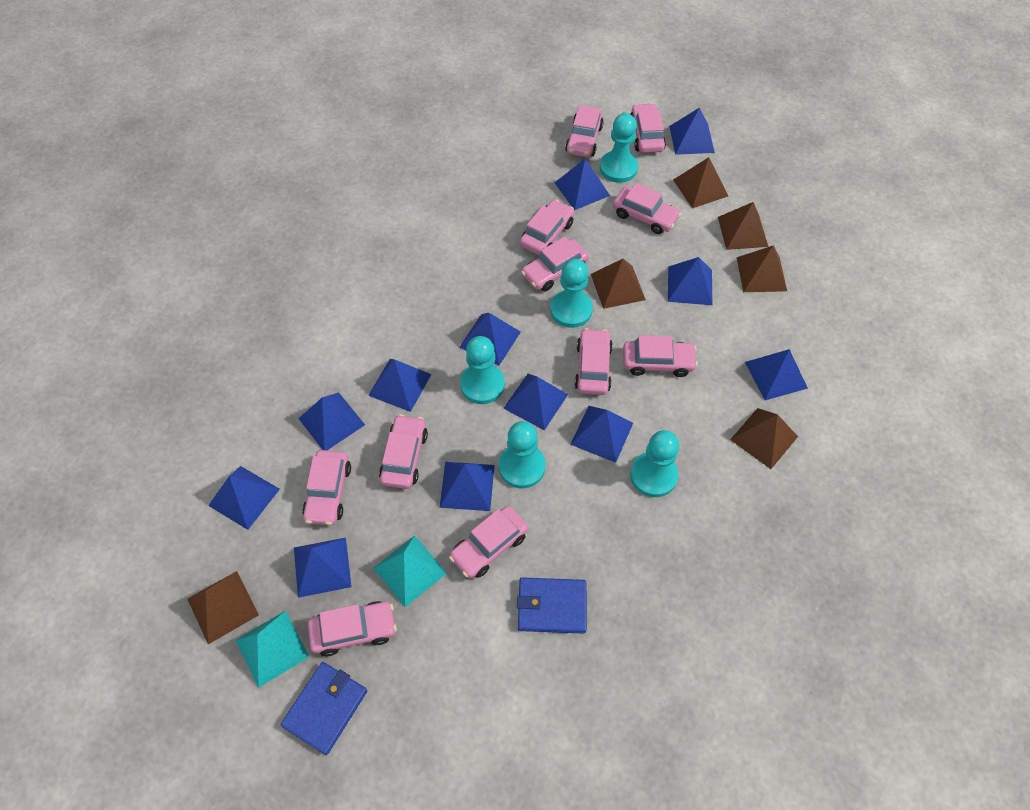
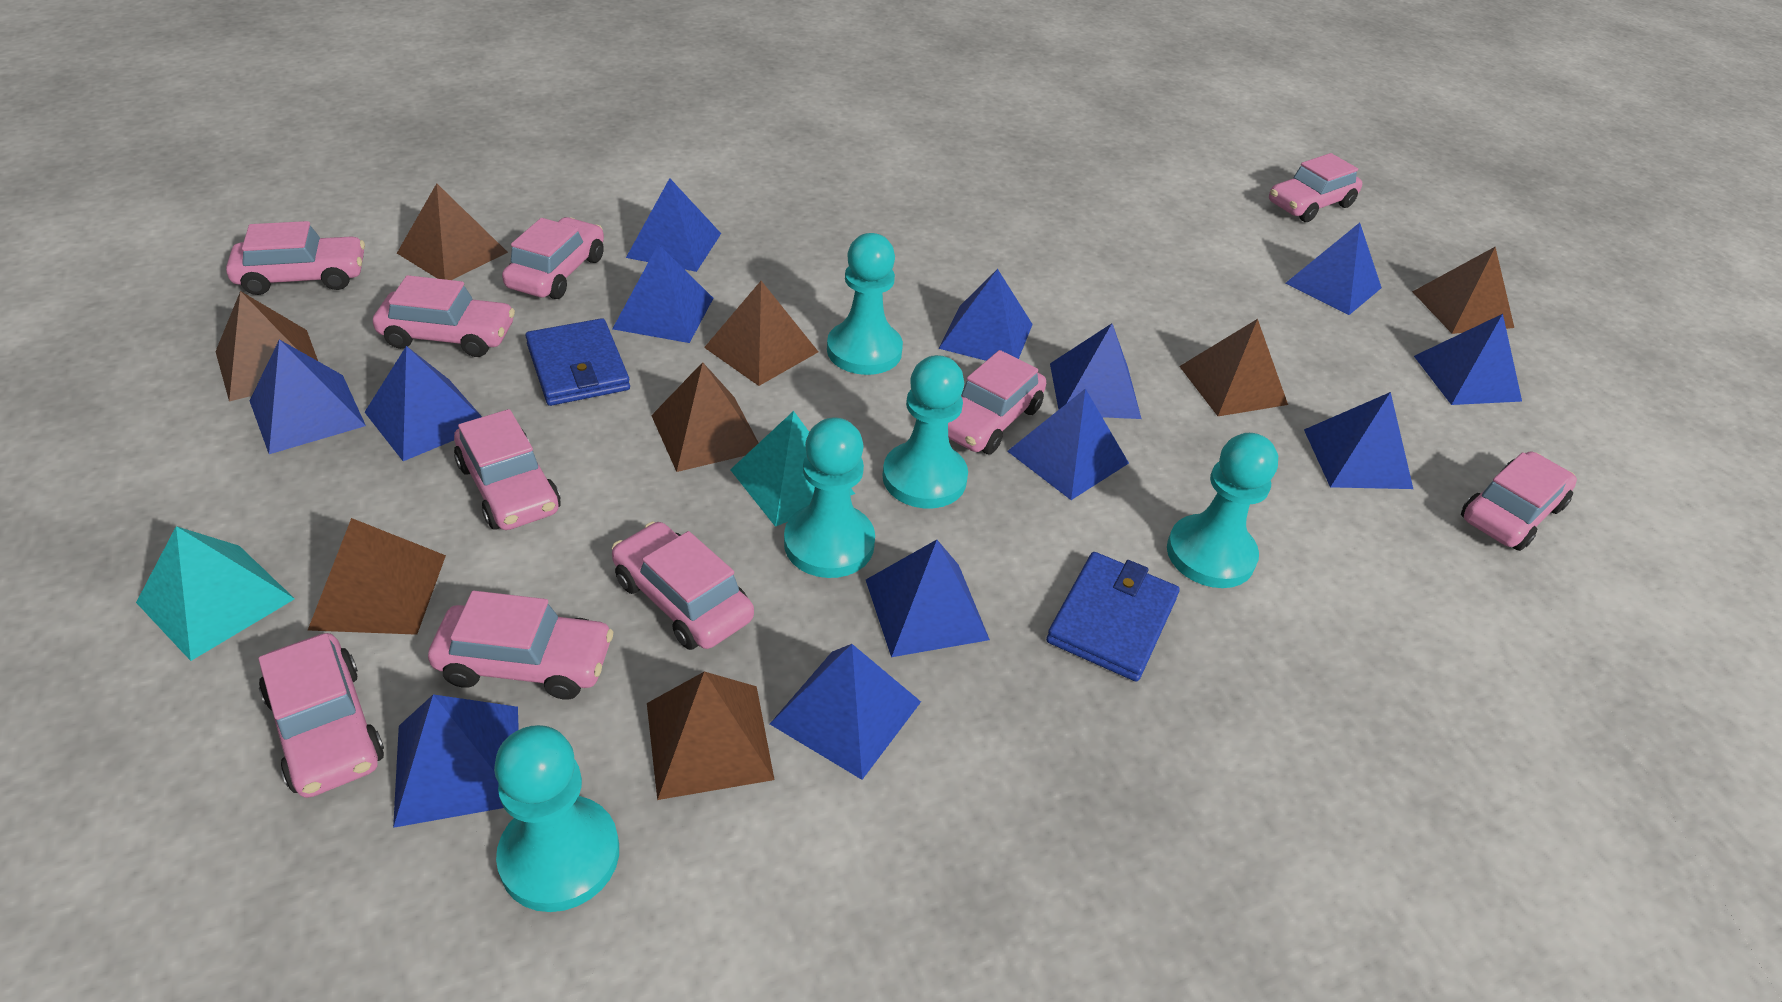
blue pyramid: 12 -> 13
brown pyramid: 6 -> 8
pink car: 11 -> 10

